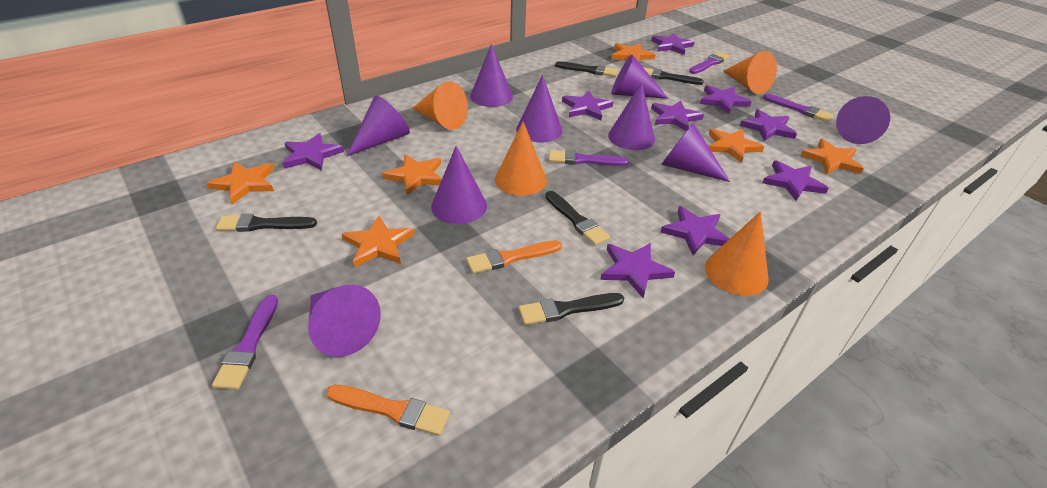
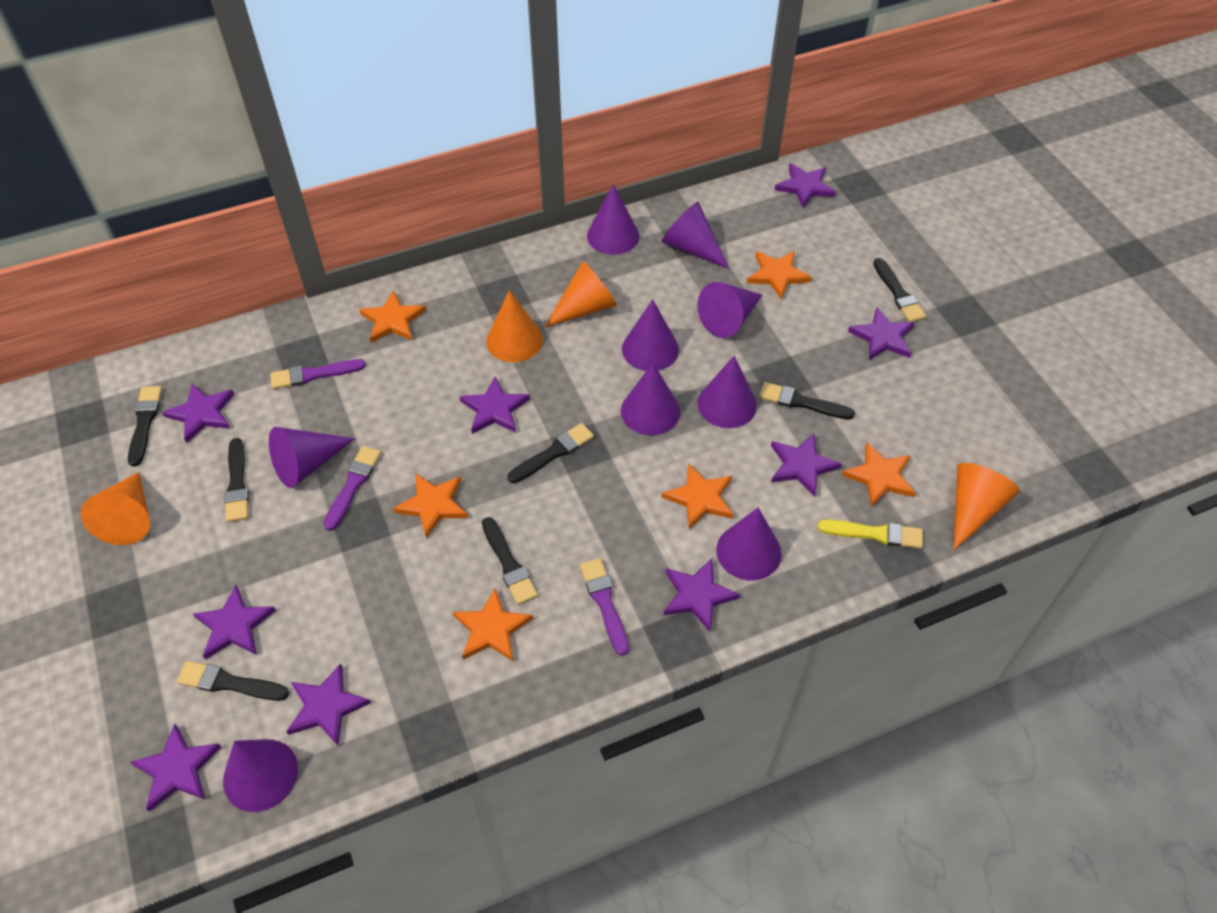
black brush: 5 -> 7
orange brush: 2 -> 0
purple brush: 4 -> 3
yellow brush: 0 -> 1

